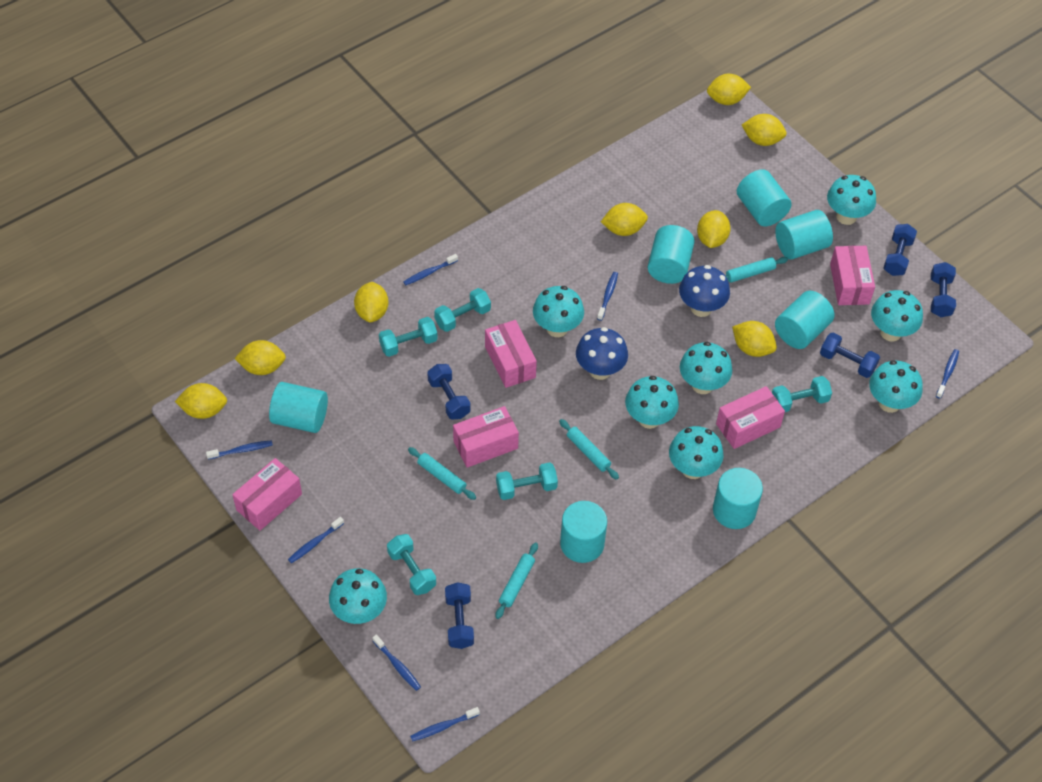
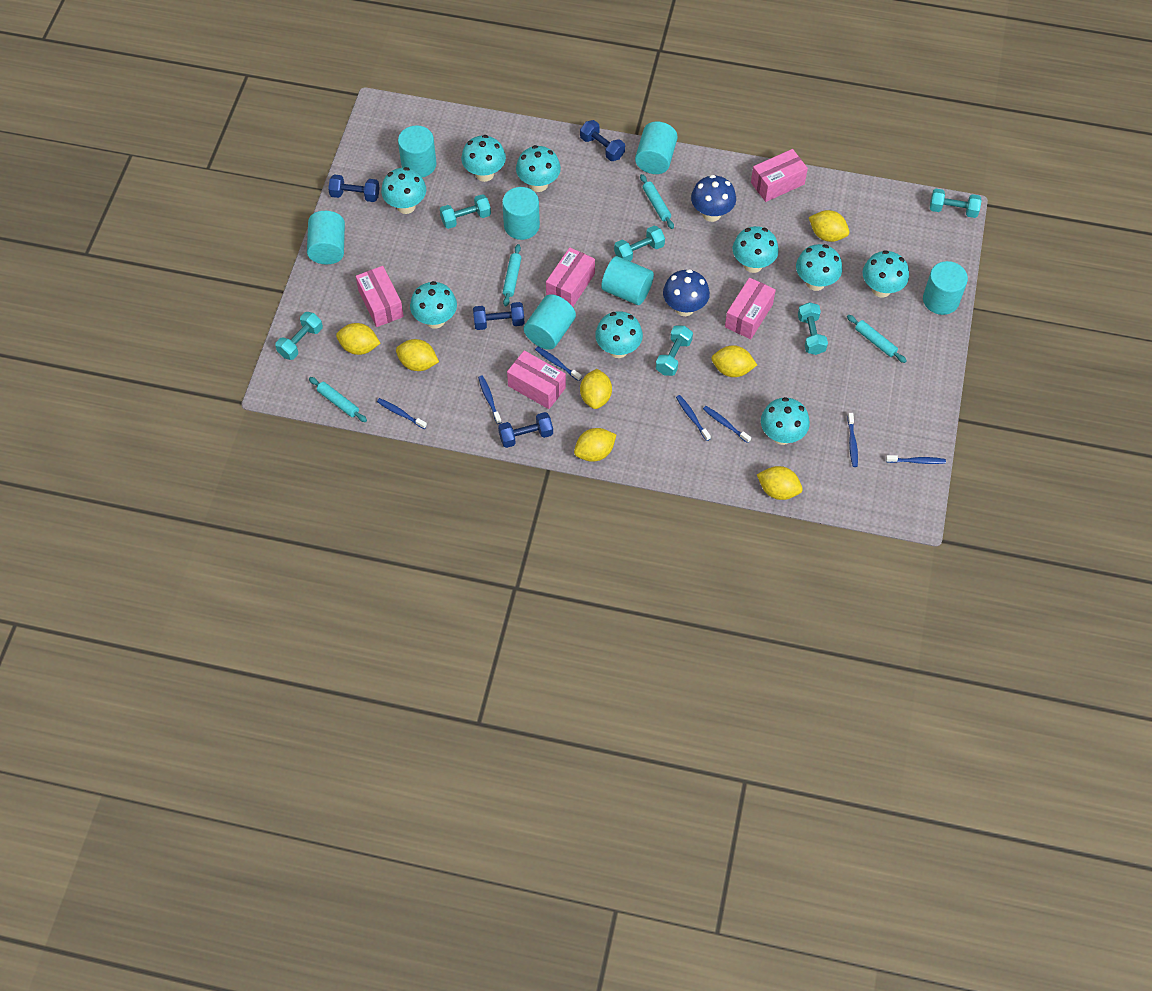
blue dumbbell: 5 -> 4
turquoise dumbbell: 5 -> 6
turquoise mushroom: 8 -> 9
yellow lemon: 8 -> 7

